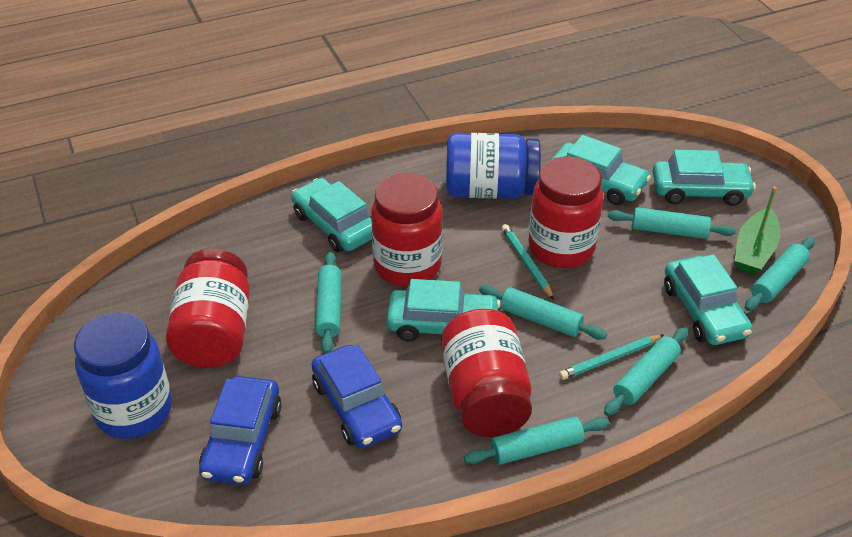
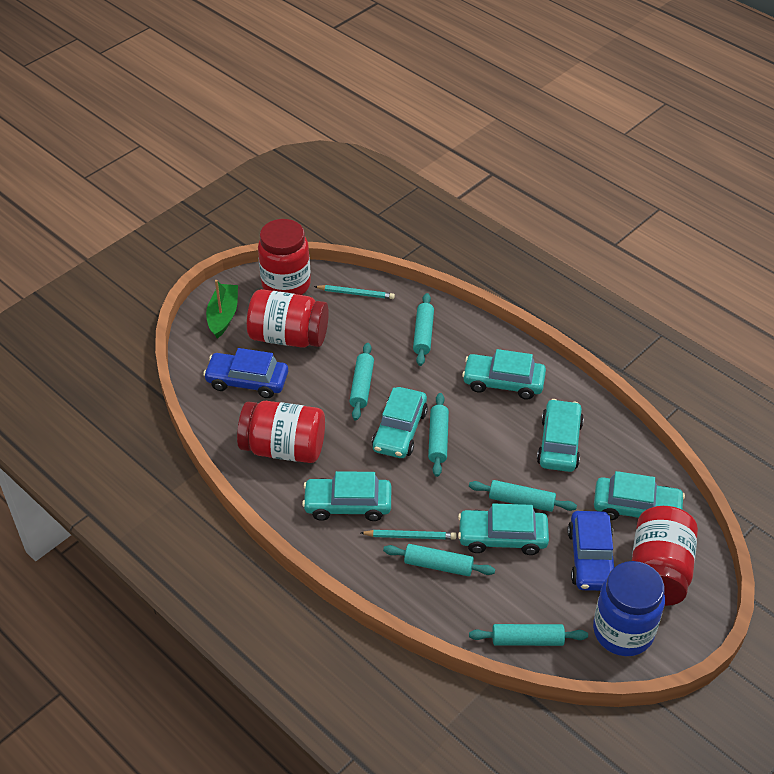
blue jar: 2 -> 1
turquoise car: 5 -> 6

